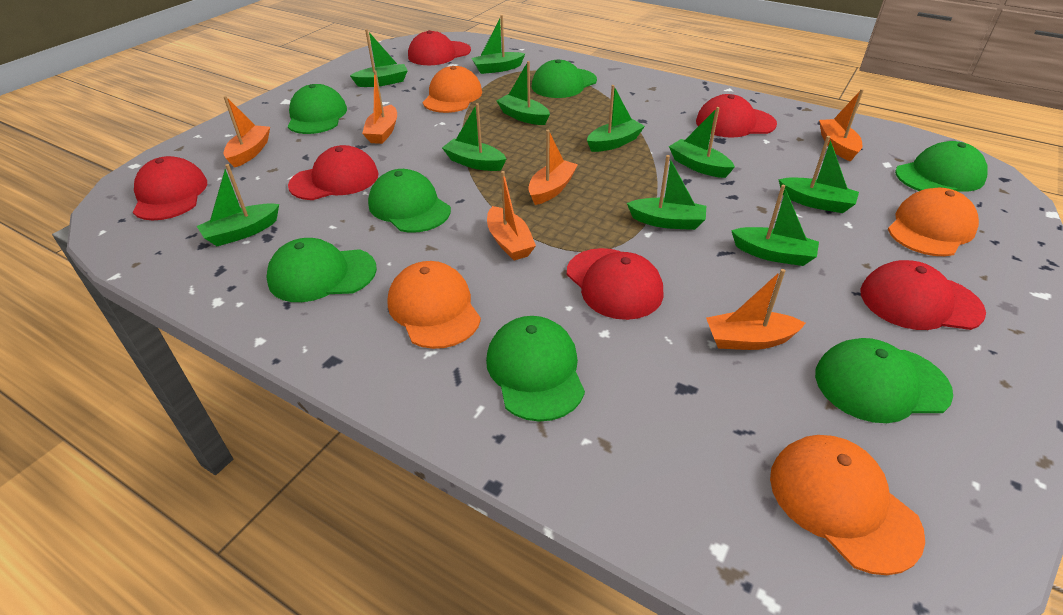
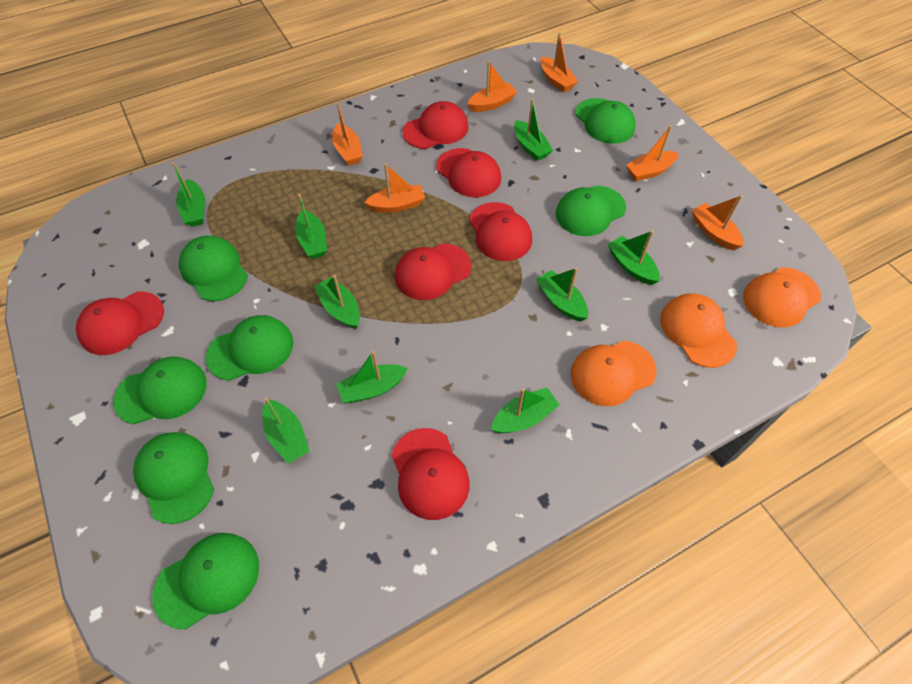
green boat: 10 -> 9
orange cap: 4 -> 3

